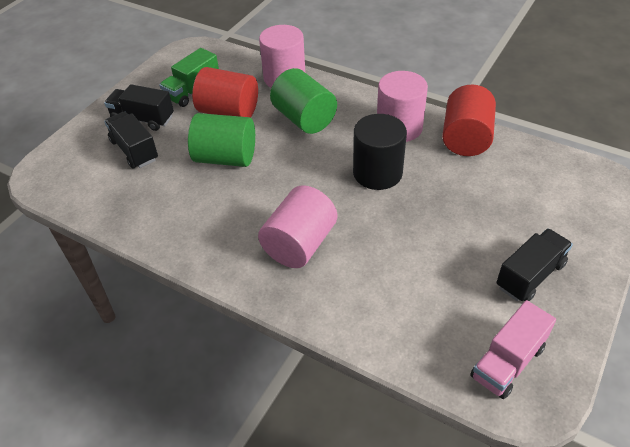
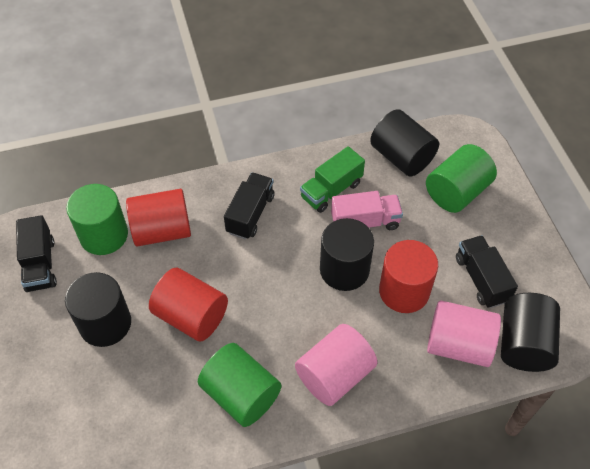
black cylinder: 1 -> 4
green cylinder: 2 -> 3
pink cylinder: 3 -> 2
red cylinder: 2 -> 3

